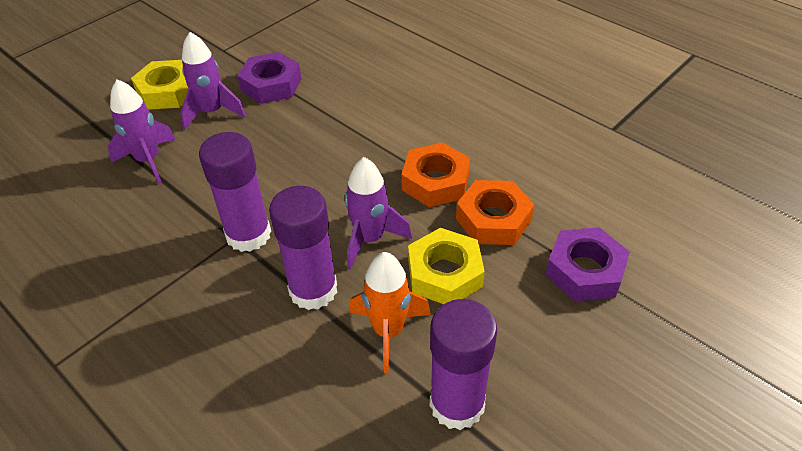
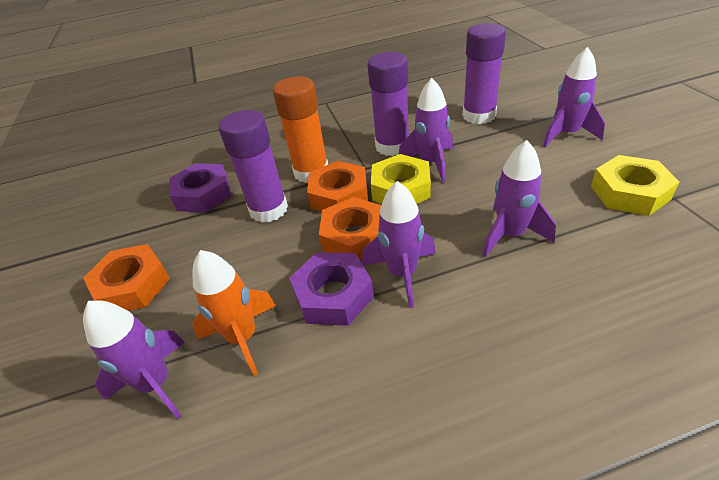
orange glue stick: 0 -> 1
orange nut: 2 -> 3
purple rocket: 3 -> 5

